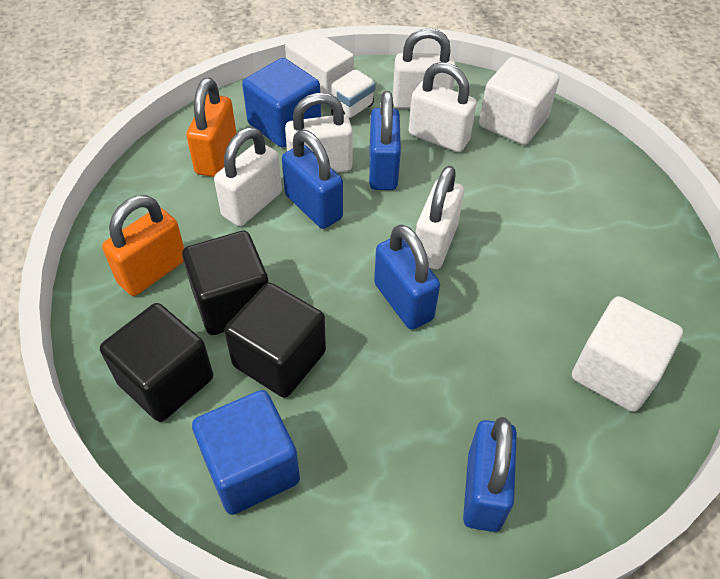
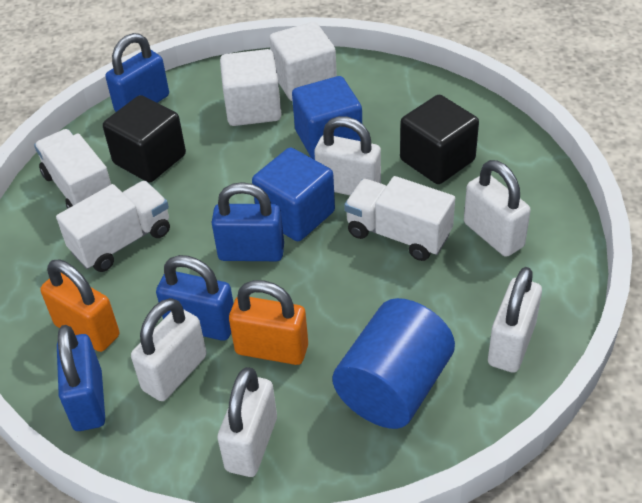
black cube: 3 -> 2
blue cylinder: 0 -> 1
white truck: 1 -> 3

